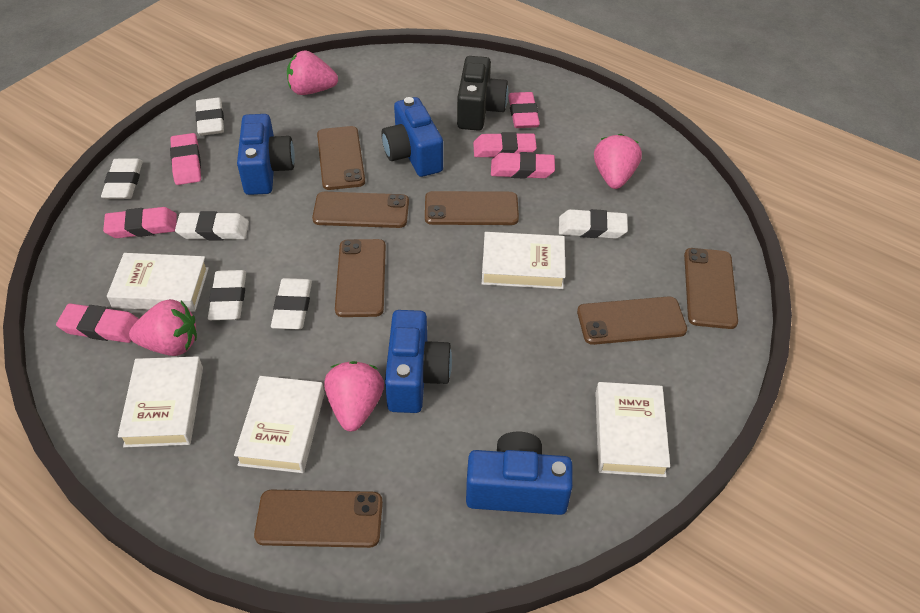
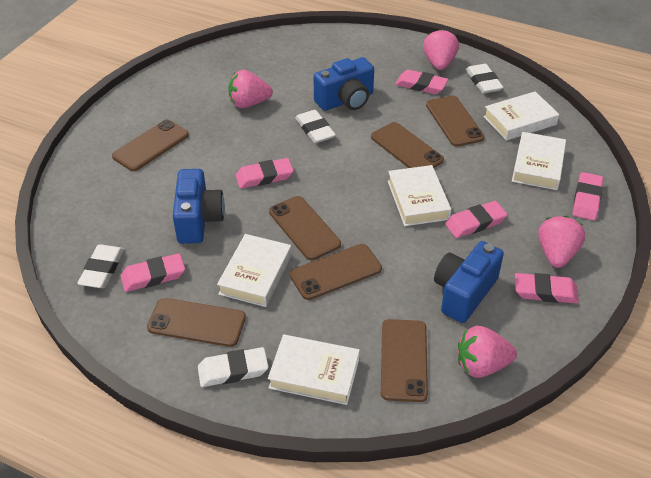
black camera: 1 -> 0
blue camera: 4 -> 3
white eraser: 6 -> 4

